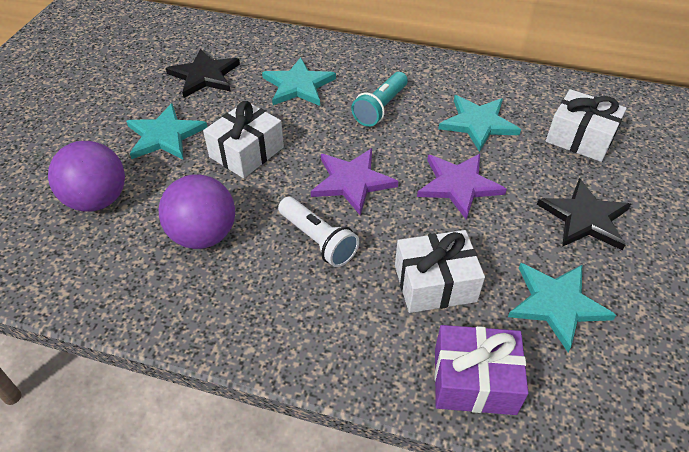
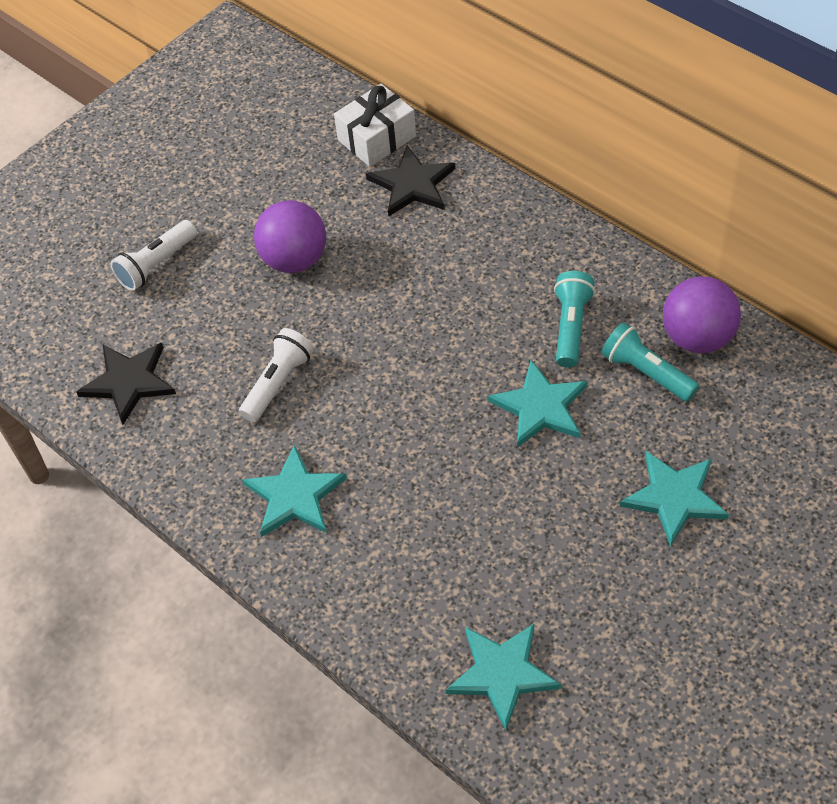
purple gift: 1 -> 0
purple star: 2 -> 0
turquoise flashlight: 1 -> 2
white flashlight: 1 -> 2
white gift: 3 -> 1

